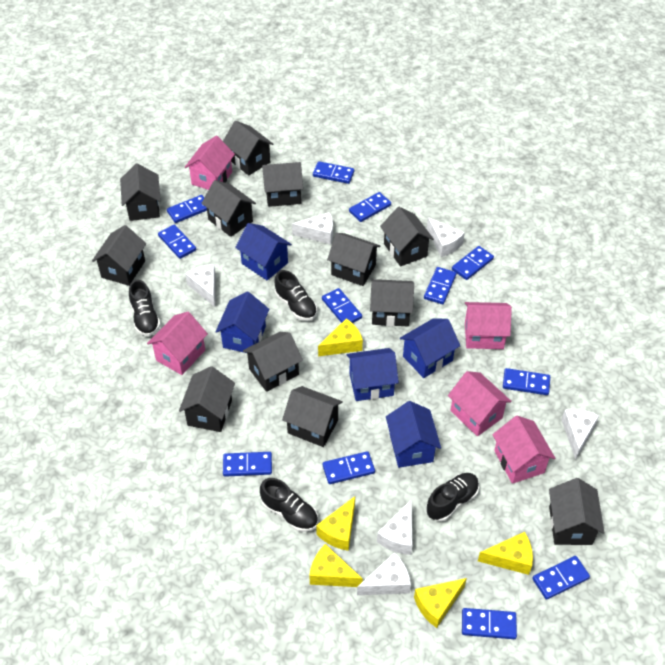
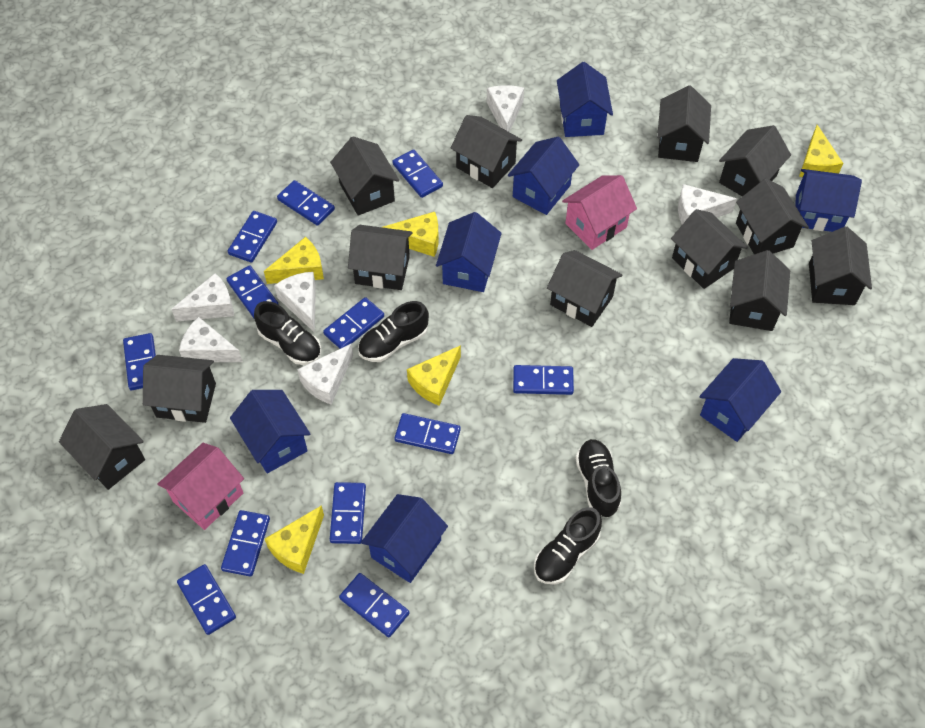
blue house: 5 -> 7
pink house: 5 -> 2

